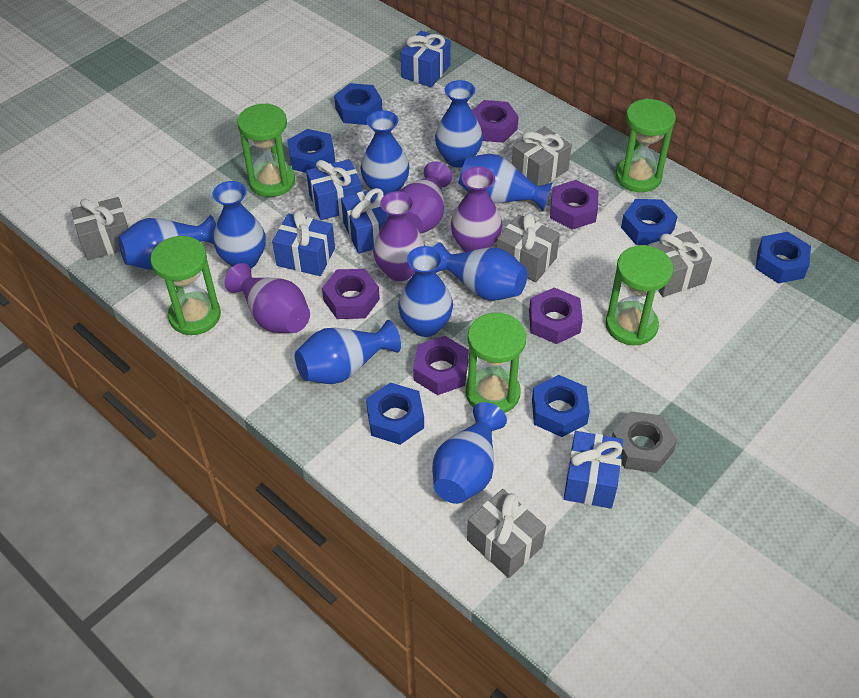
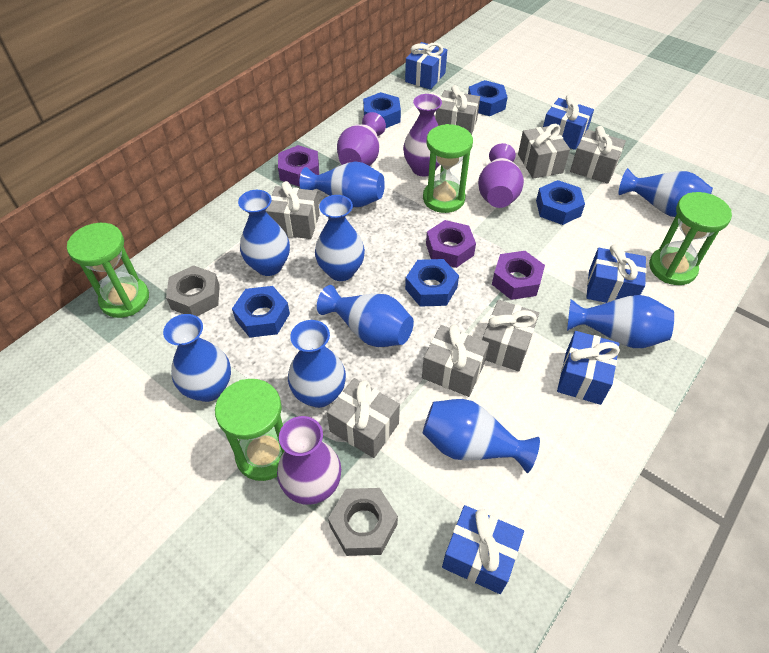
blue nut: 6 -> 5
green hourglass: 5 -> 4
grey gift: 5 -> 7
grey nut: 1 -> 2
purple nut: 5 -> 3

